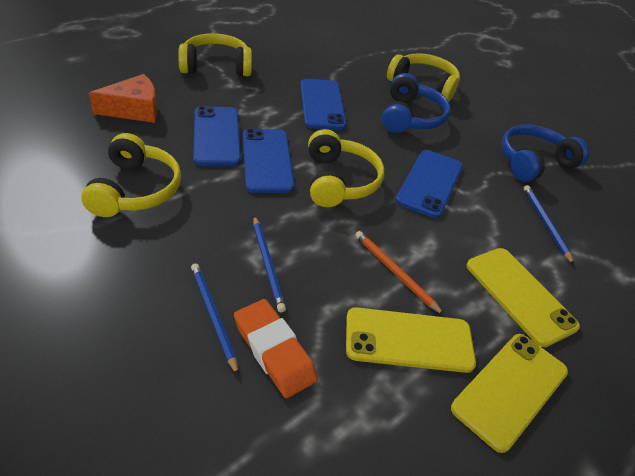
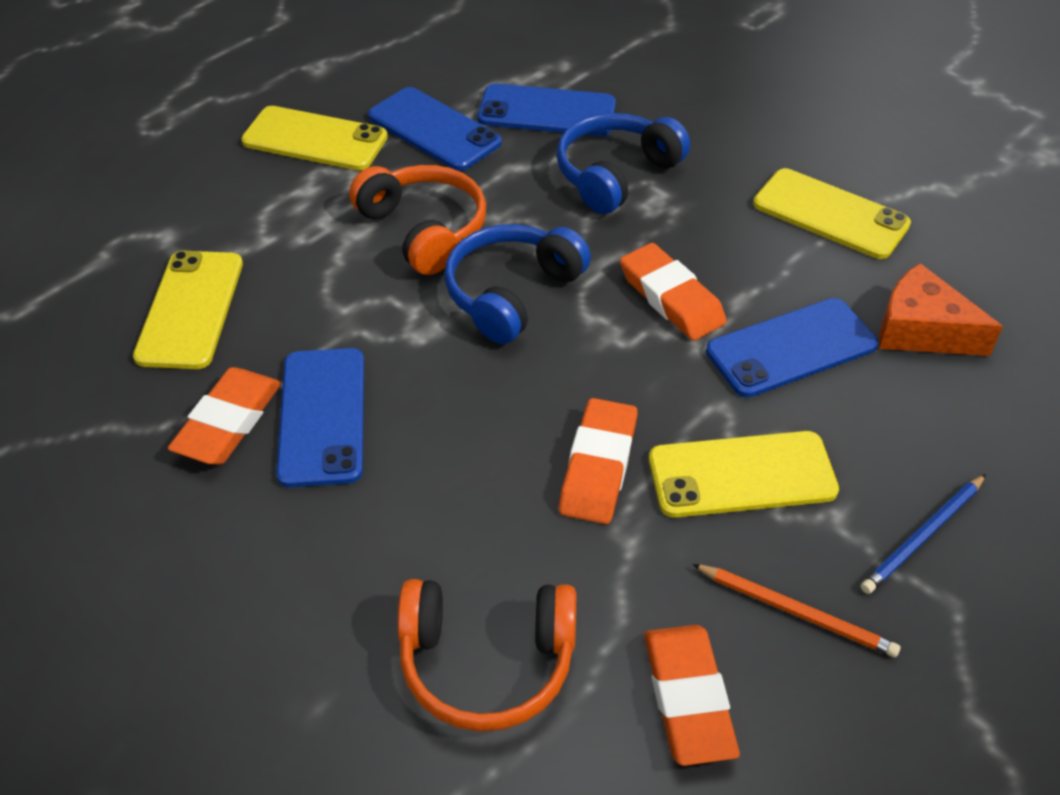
blue pencil: 3 -> 1
orange eraser: 1 -> 4
orange headphones: 0 -> 2
yellow headphones: 4 -> 0
yellow phone: 3 -> 4

